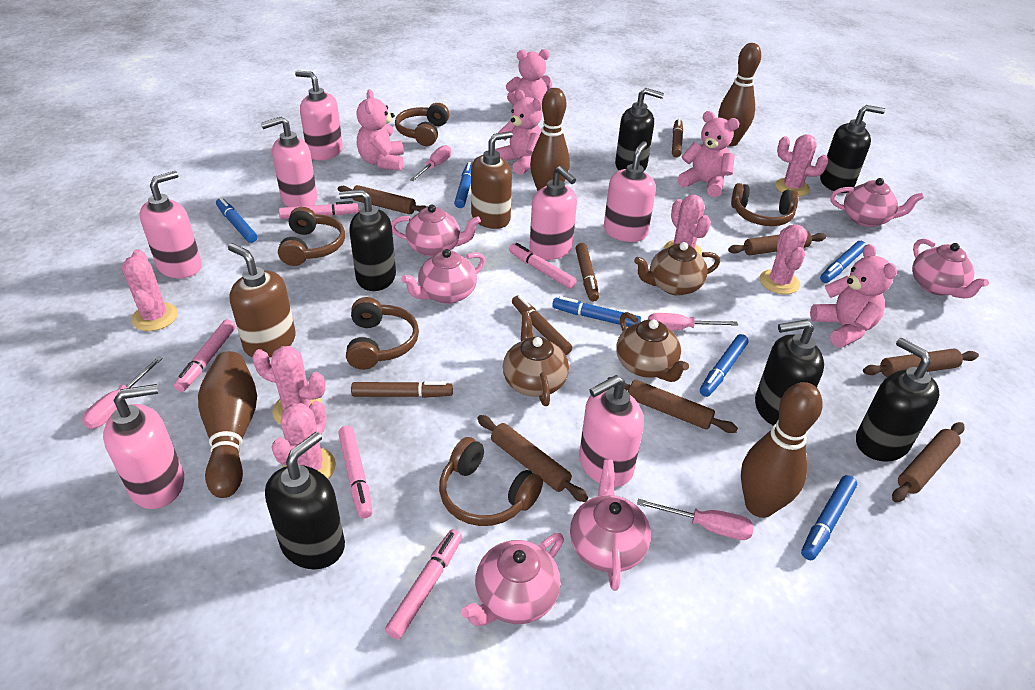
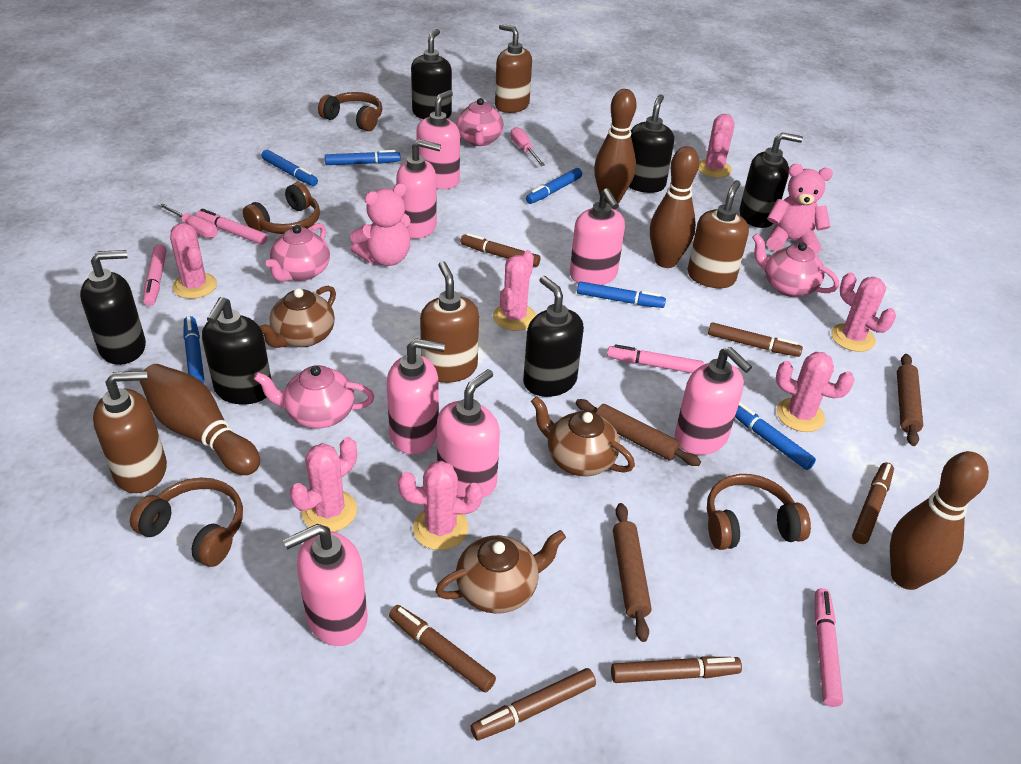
brown headphones: 5 -> 4
brown marker: 4 -> 6
brown rolling pin: 6 -> 3
brown soap dispenser: 2 -> 4
pink cactus: 6 -> 7
pink marker: 5 -> 4
pink screwdriver: 4 -> 2
pink teapot: 6 -> 4
pink teddy bear: 5 -> 2

